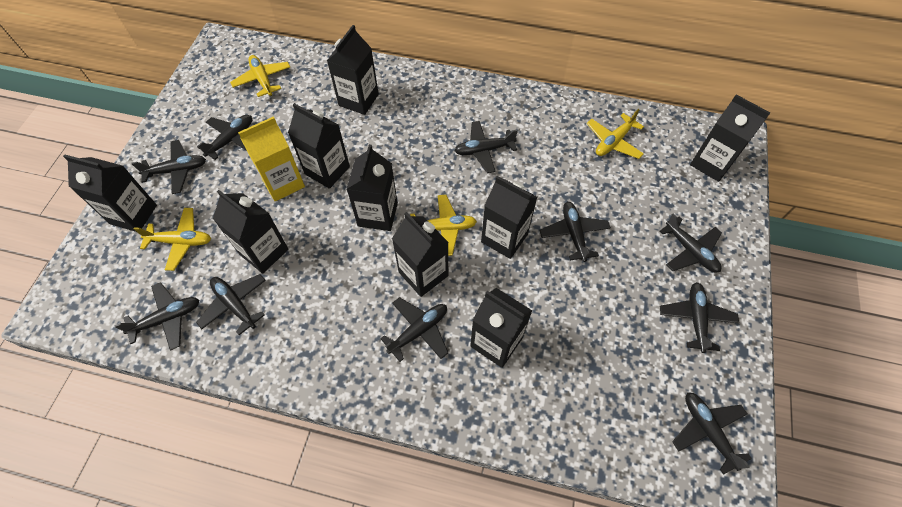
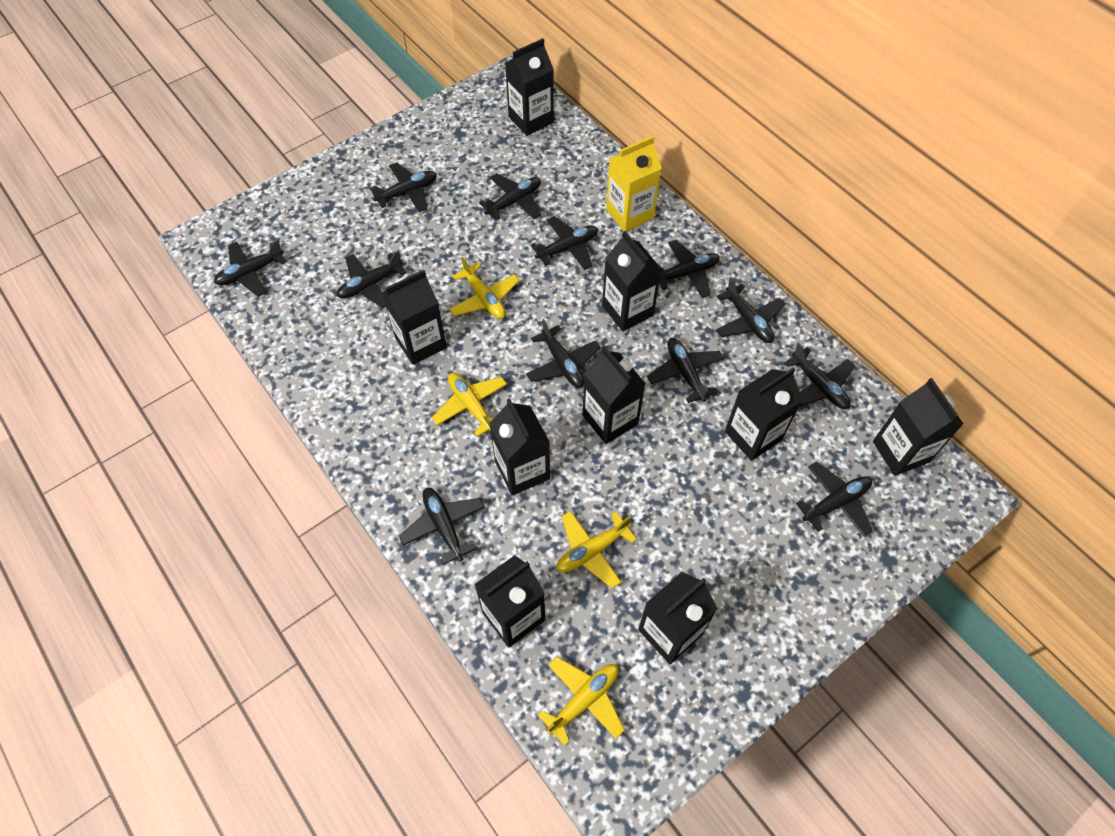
black plane: 10 -> 12

